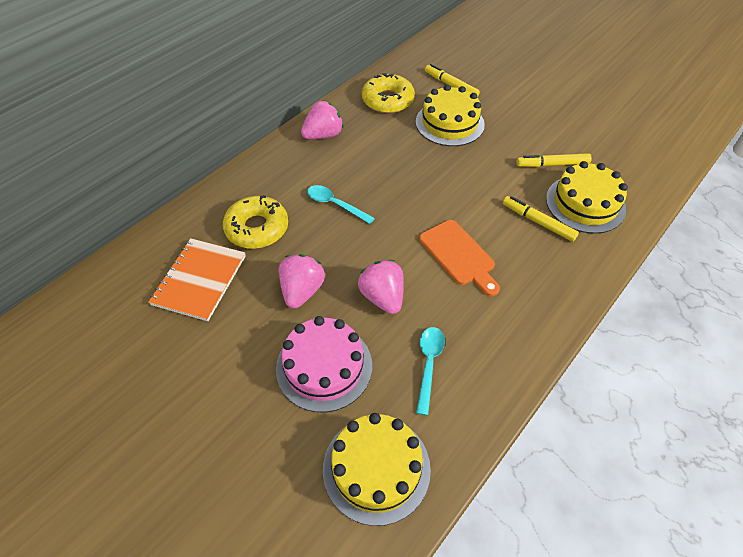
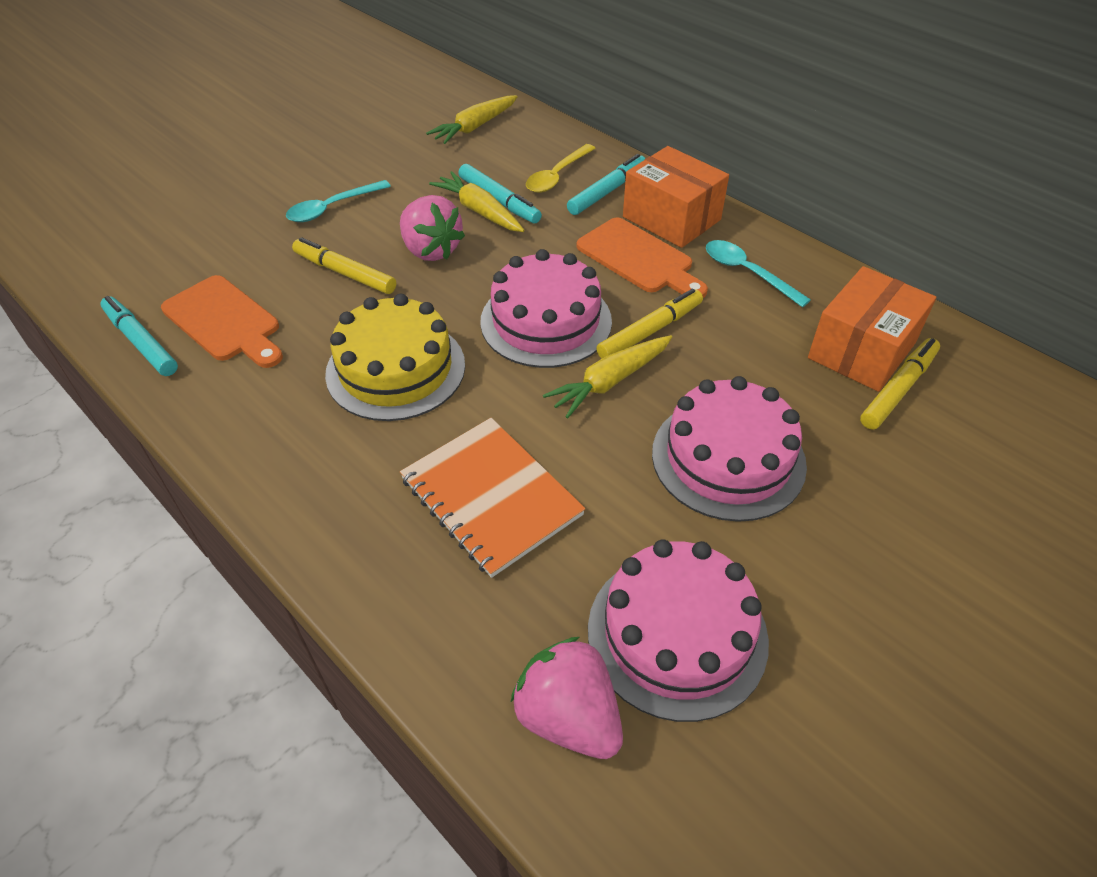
orange box: 0 -> 2
orange cutting board: 1 -> 2
pink cake: 1 -> 3
pink strawberry: 3 -> 2
turquoise marker: 0 -> 3
yellow cake: 3 -> 1
yellow carrot: 0 -> 3
yellow donut: 2 -> 0
yellow spoon: 0 -> 1

